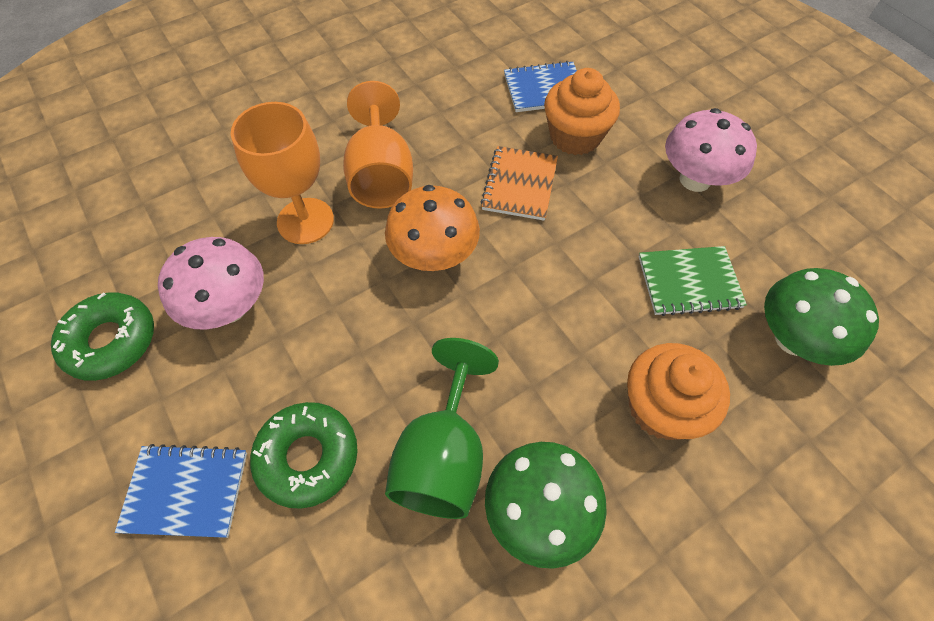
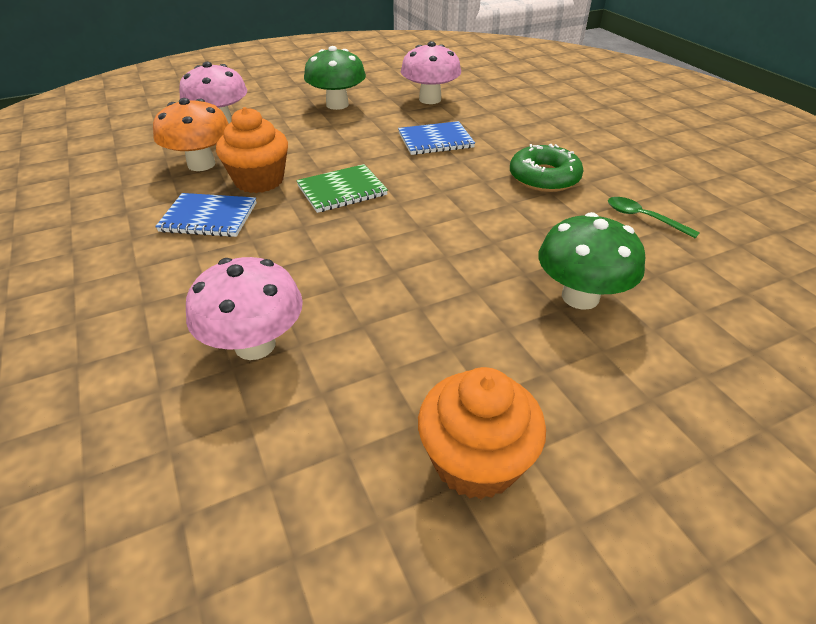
green donut: 2 -> 1
green goblet: 1 -> 0
green spoon: 0 -> 1
orange goblet: 2 -> 0
orange notebook: 1 -> 0
pink mushroom: 2 -> 3

